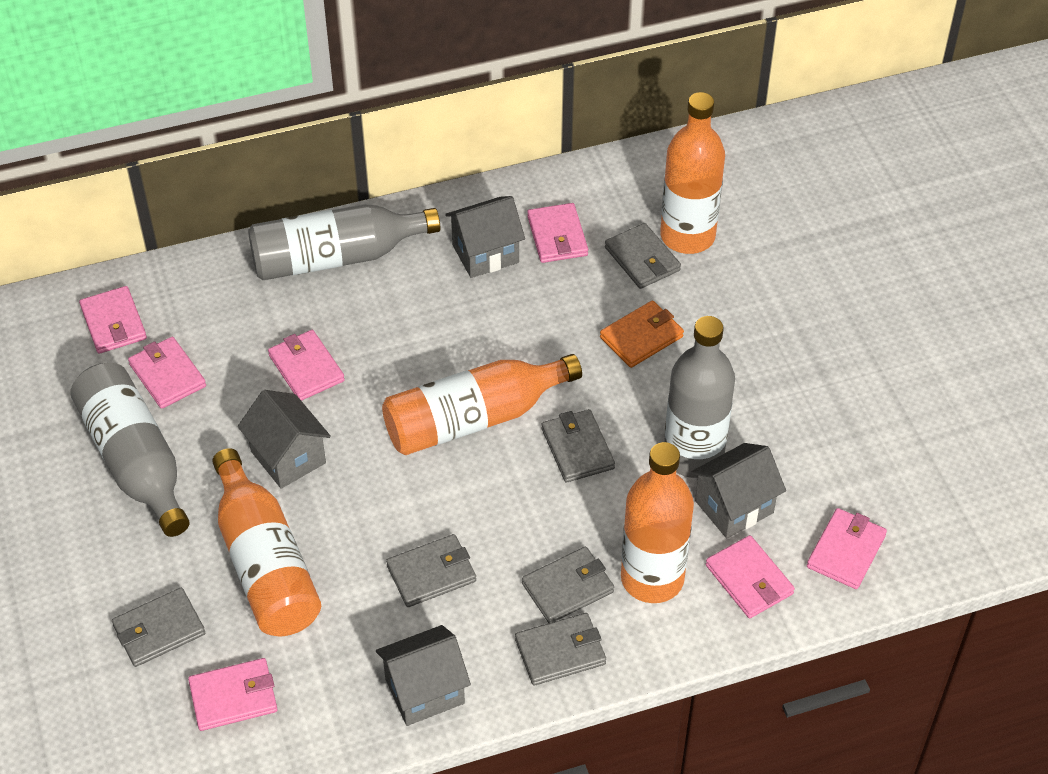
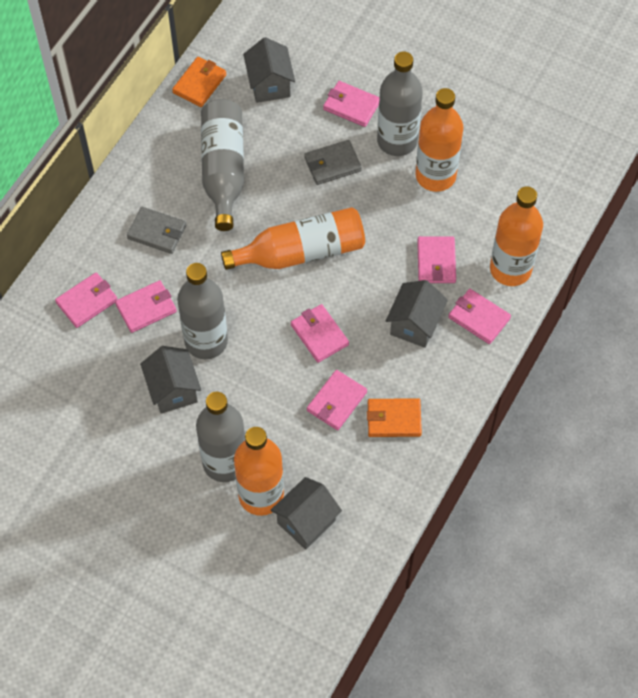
grey bottle: 3 -> 4
grey wallet: 6 -> 2
orange wallet: 1 -> 2

